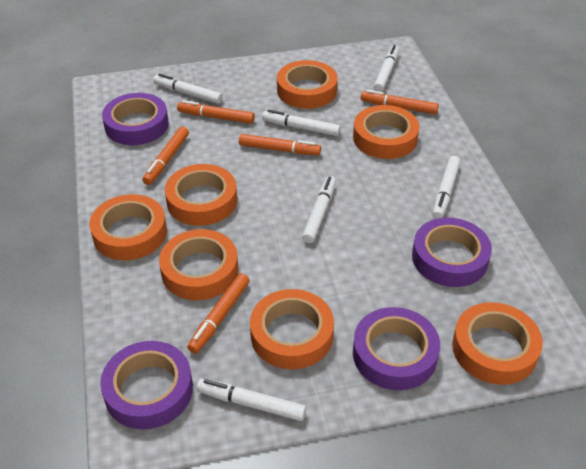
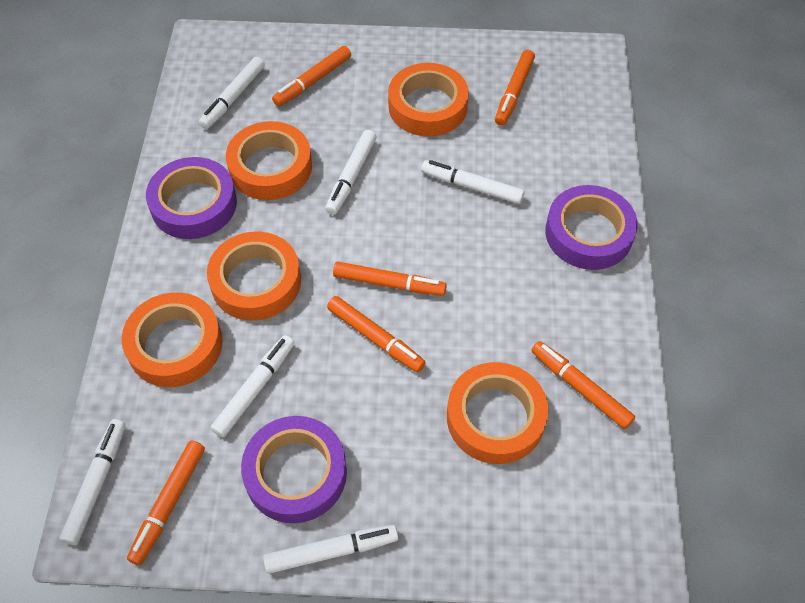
orange marker: 5 -> 6
orange tape: 7 -> 5
purple tape: 4 -> 3

